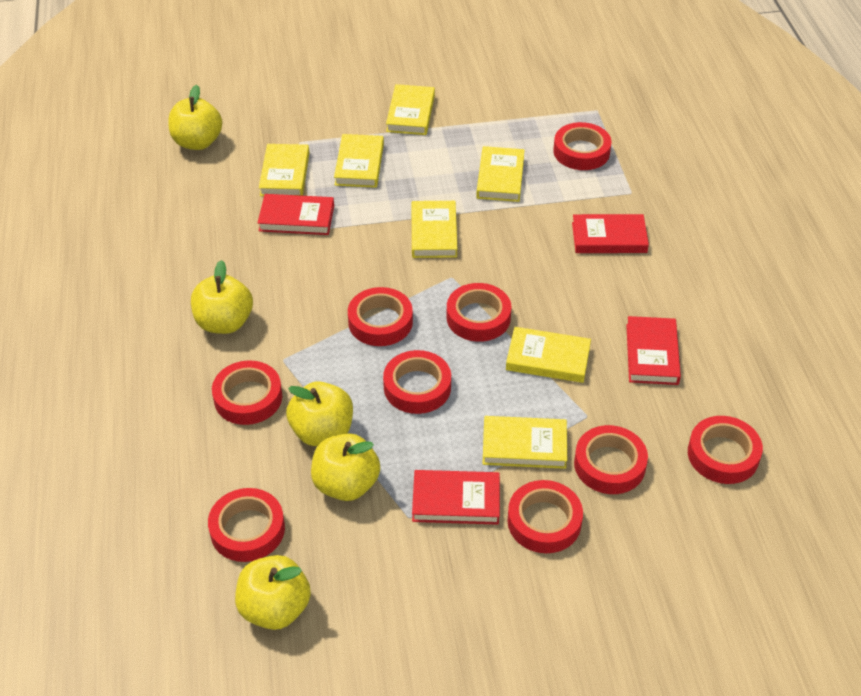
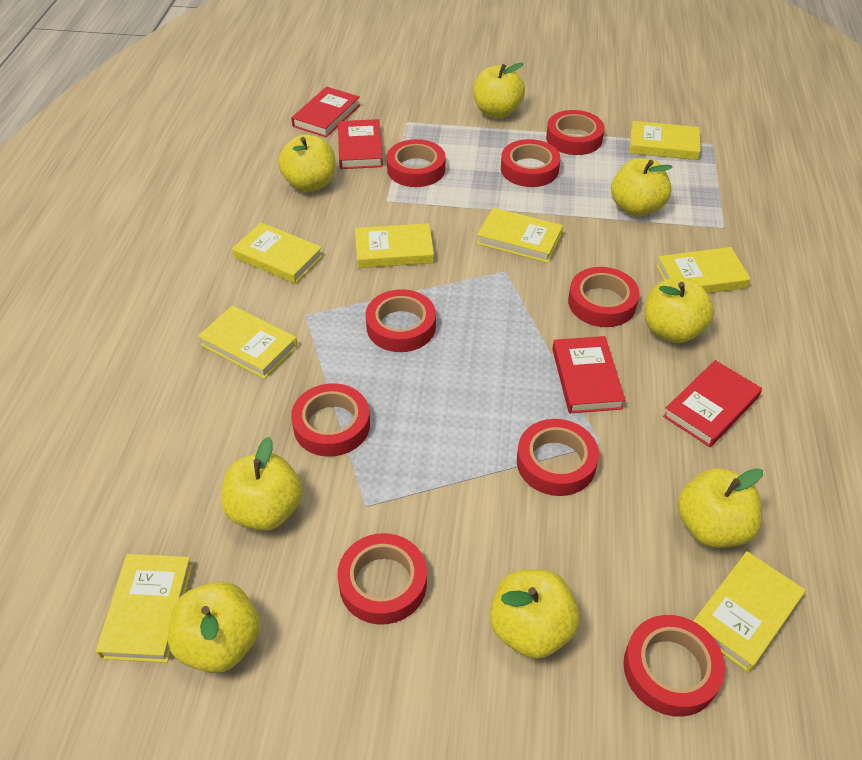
yellow apple: 5 -> 8
yellow book: 7 -> 8

